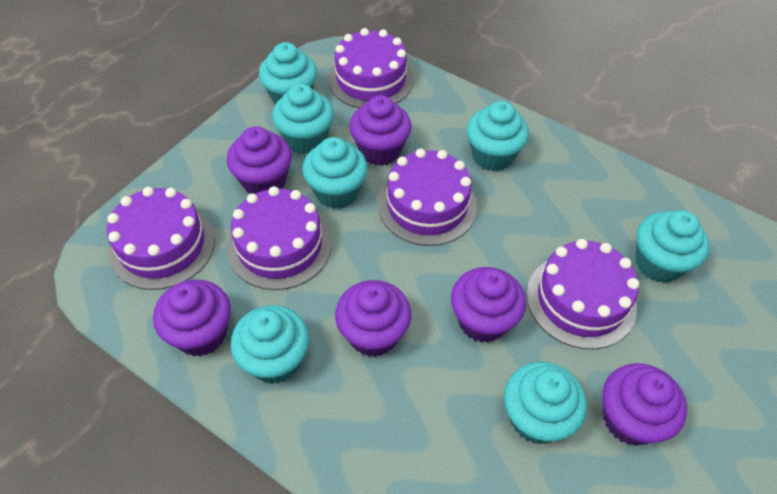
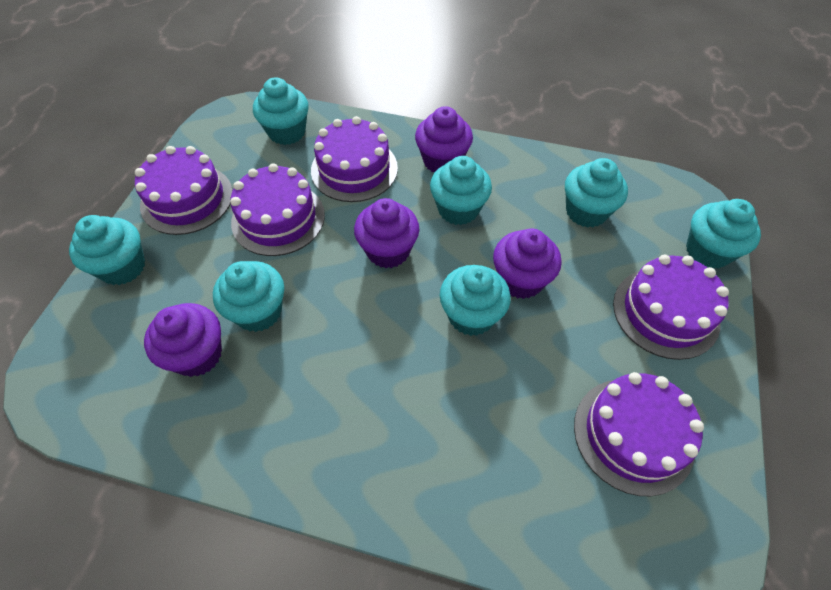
purple cupcake: 6 -> 4

